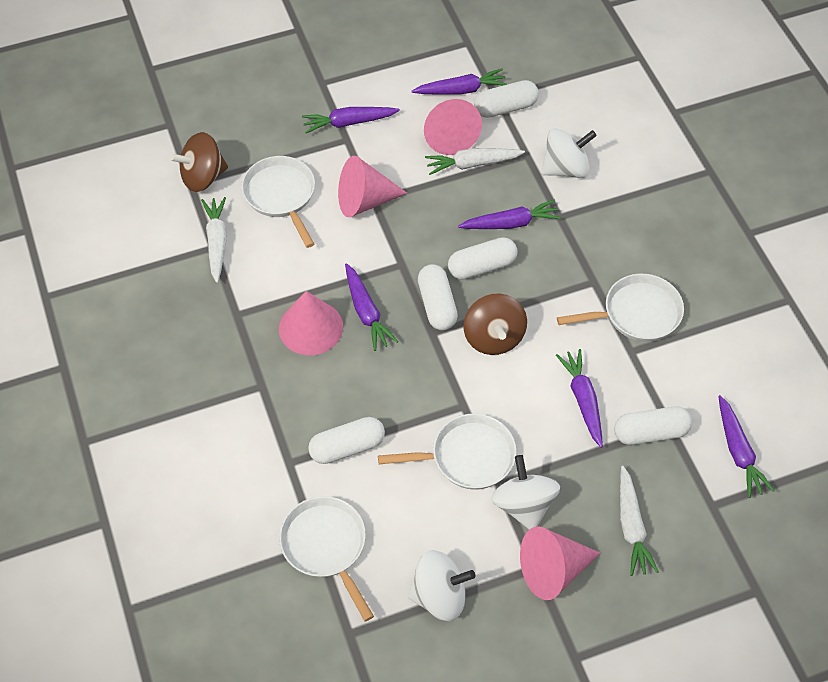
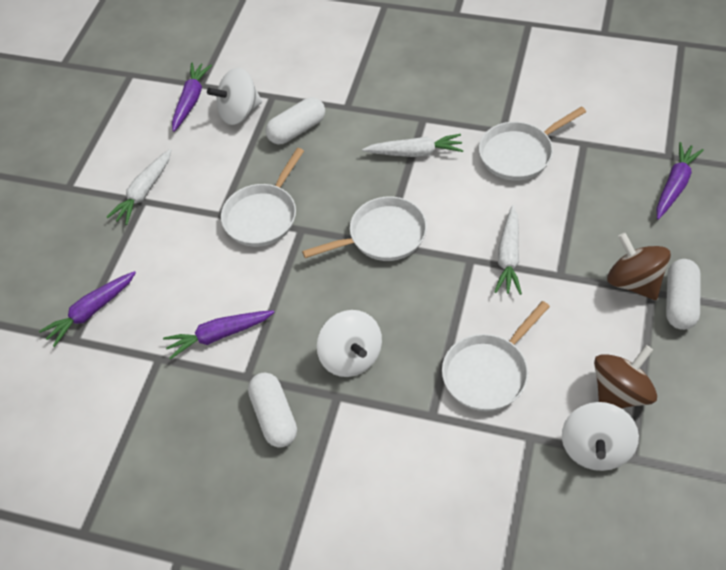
pink cone: 4 -> 0
purple carrot: 6 -> 4
white capsule: 5 -> 3

